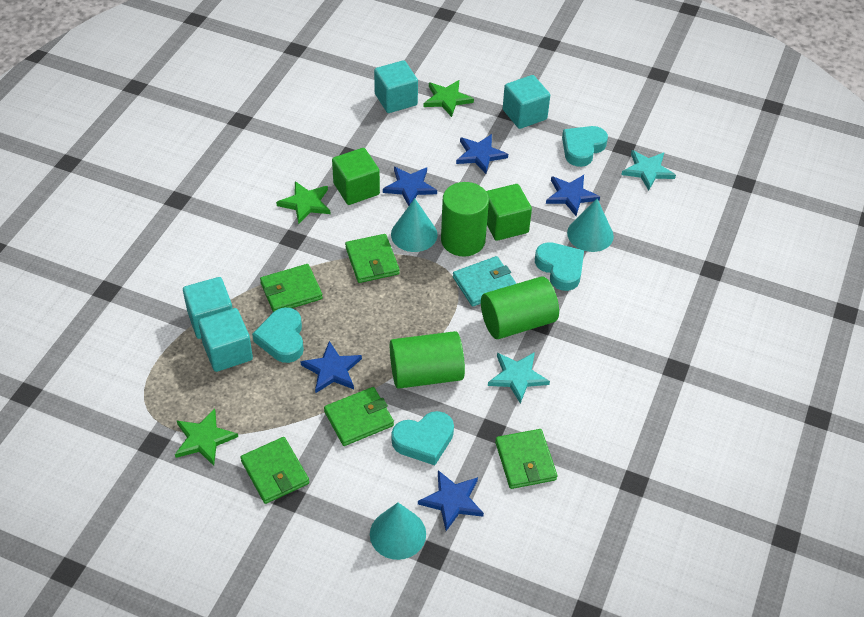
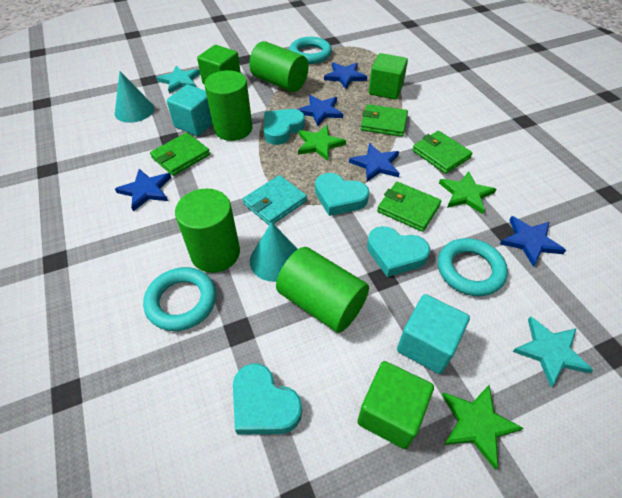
green cube: 2 -> 3
green cylinder: 3 -> 4
green wallet: 5 -> 4
turquoise cone: 3 -> 2
turquoise cube: 4 -> 2
turquoise ring: 0 -> 3

